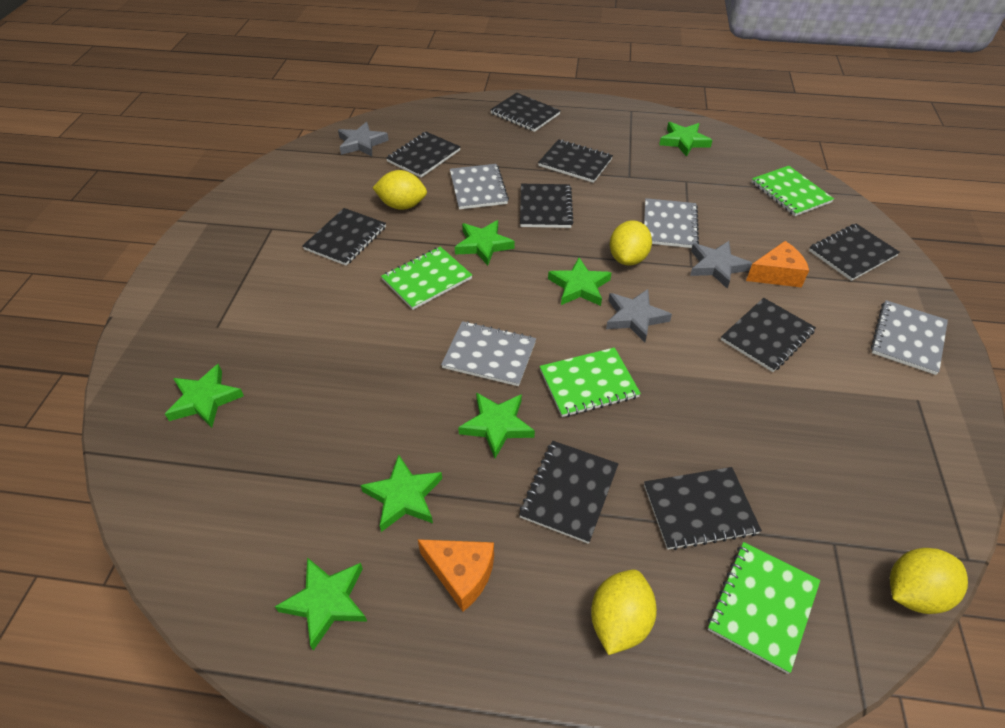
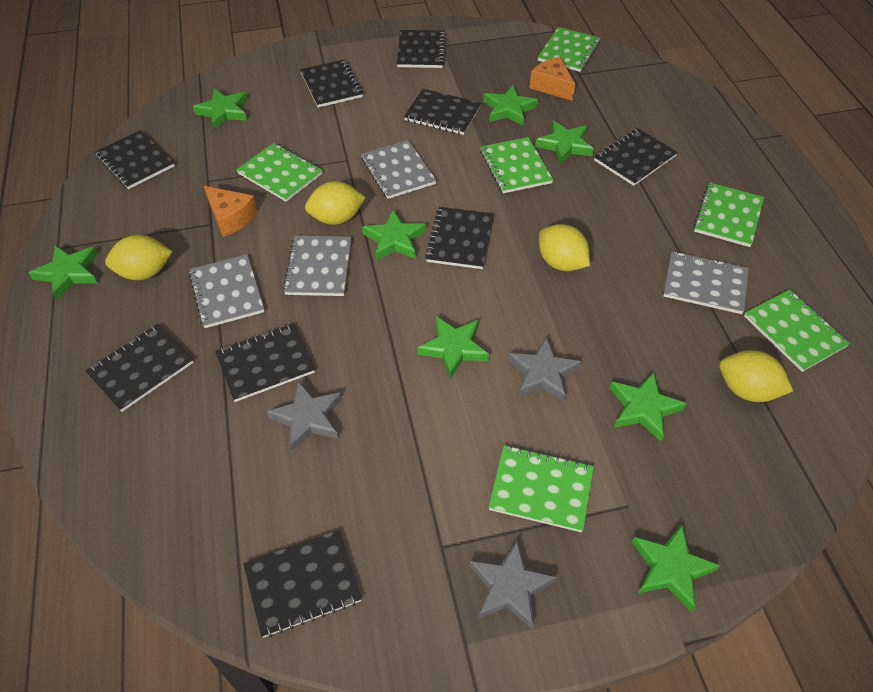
green notebook: 4 -> 6
green star: 7 -> 8

